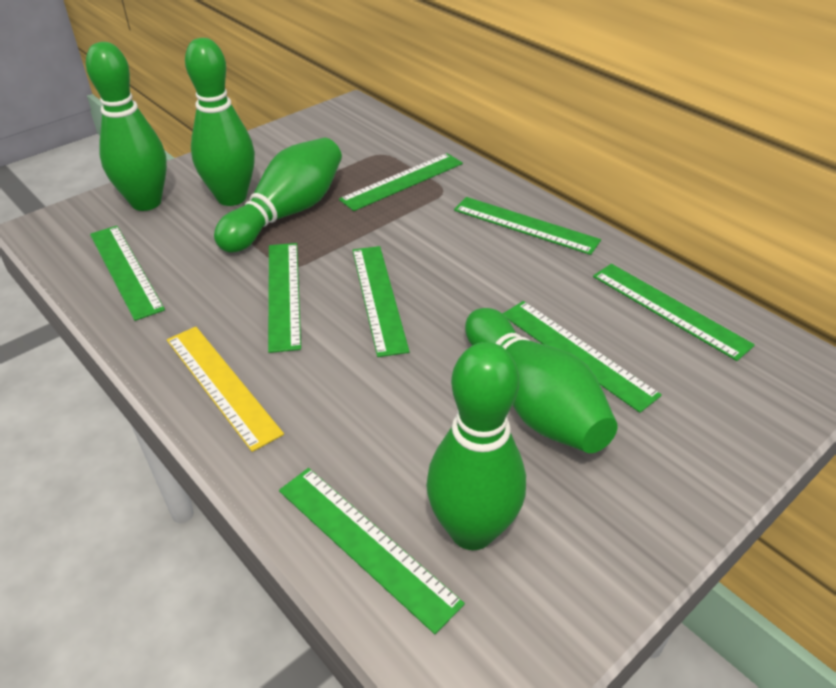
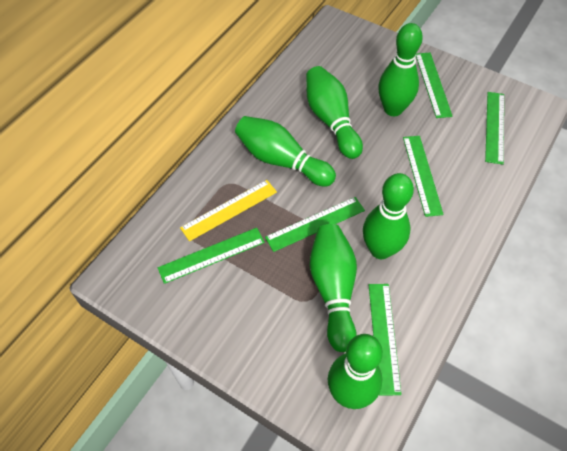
green bowling pin: 5 -> 6
green ruler: 8 -> 6

